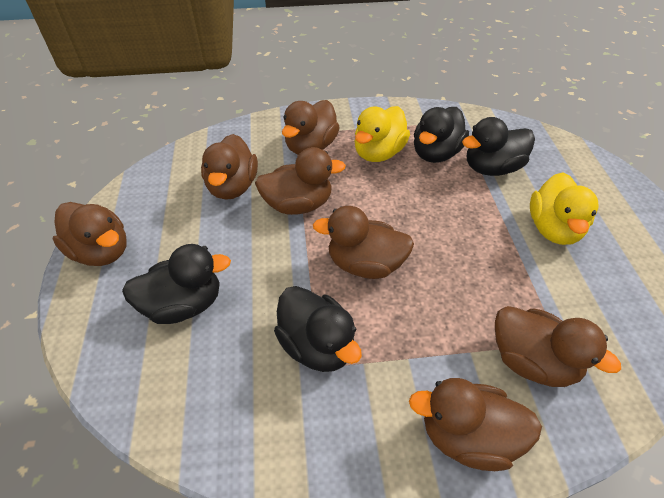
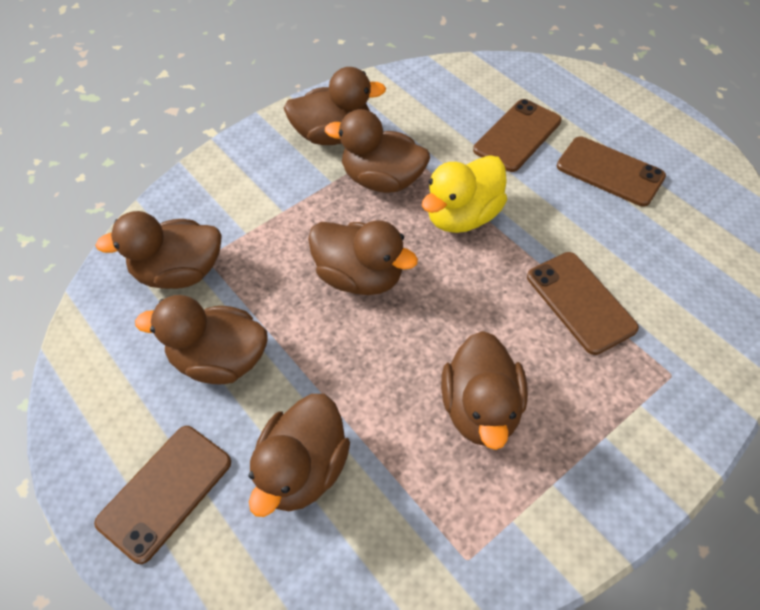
black duck: 4 -> 0
brown phone: 0 -> 4
yellow duck: 2 -> 1

